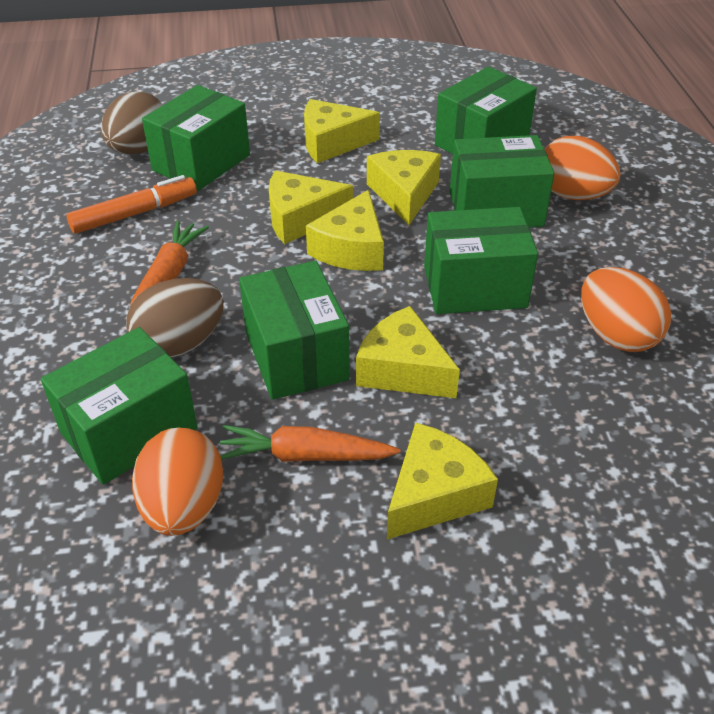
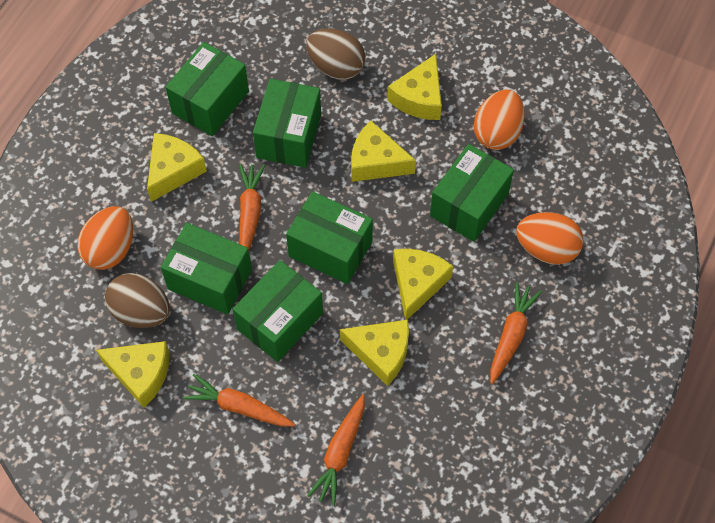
orange carrot: 2 -> 4
orange marker: 1 -> 0

